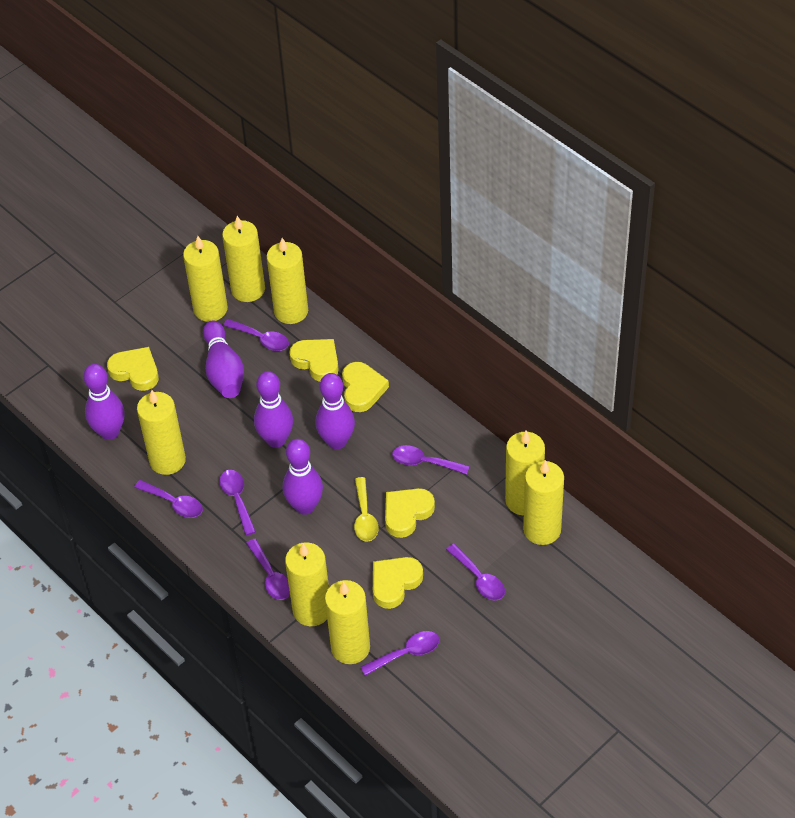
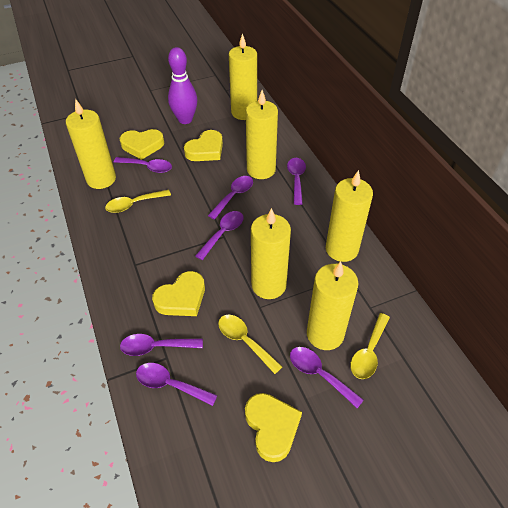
purple bowling pin: 5 -> 1
yellow candle: 8 -> 6
yellow heart: 5 -> 4
yellow spoon: 1 -> 3

